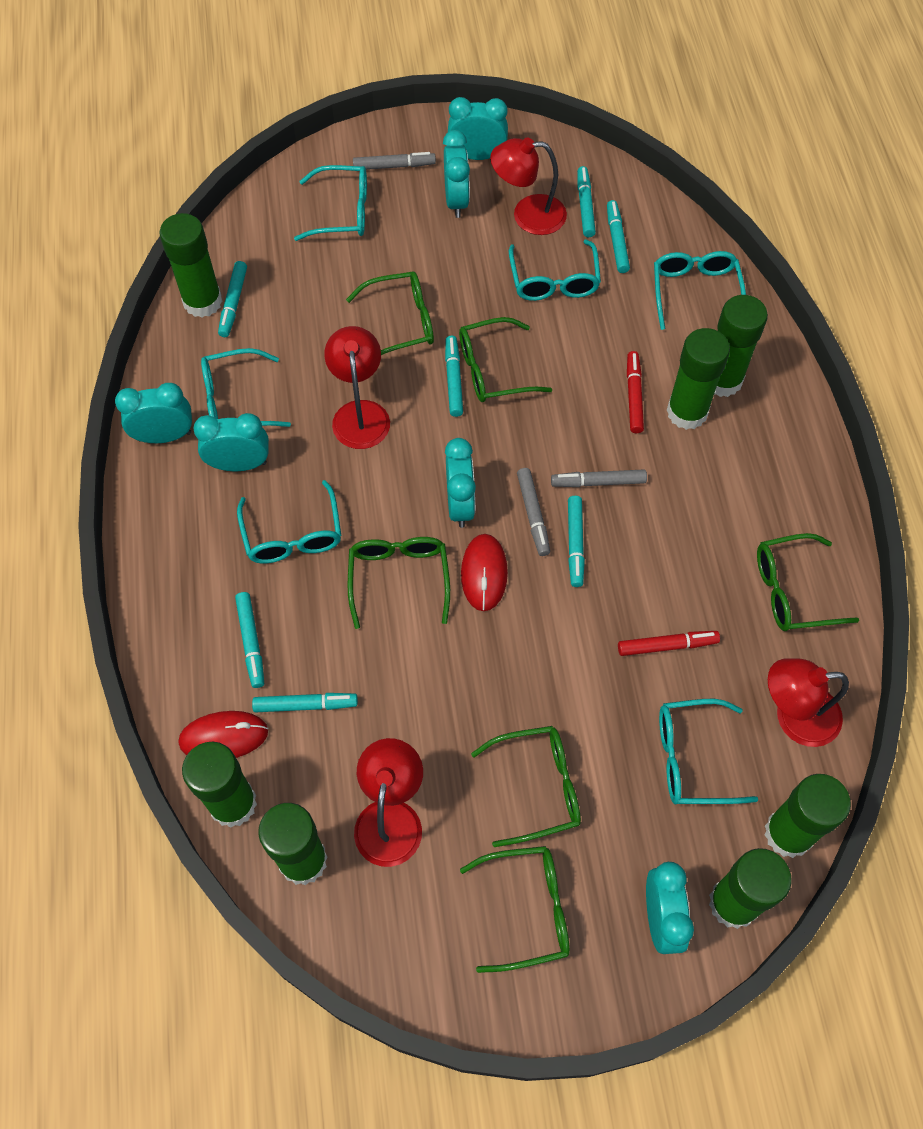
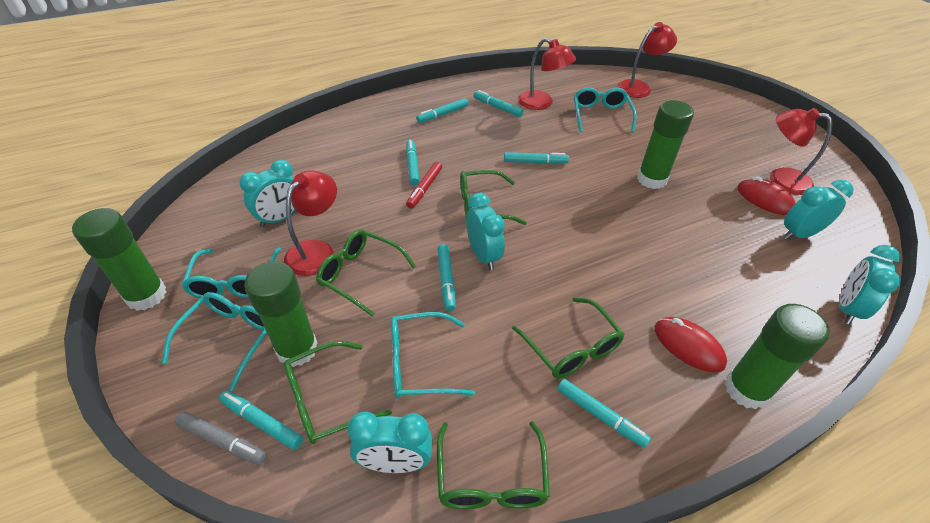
green glasses: 6 -> 5
green glue stick: 7 -> 4
grey marker: 3 -> 1
red marker: 2 -> 1
turquoise clock: 6 -> 5
turquoise glasses: 6 -> 4

